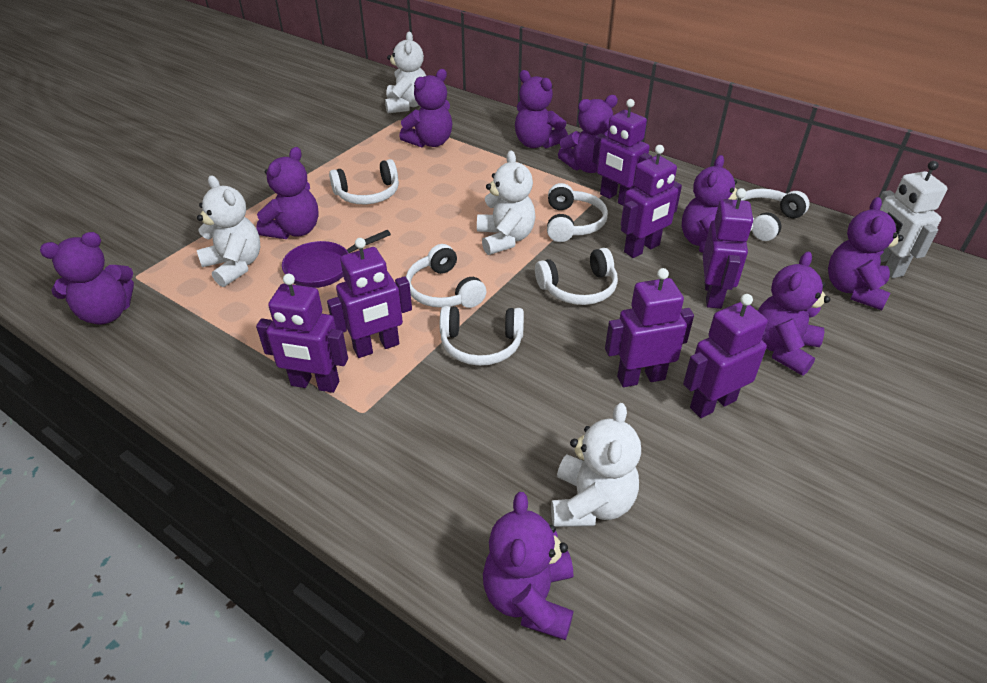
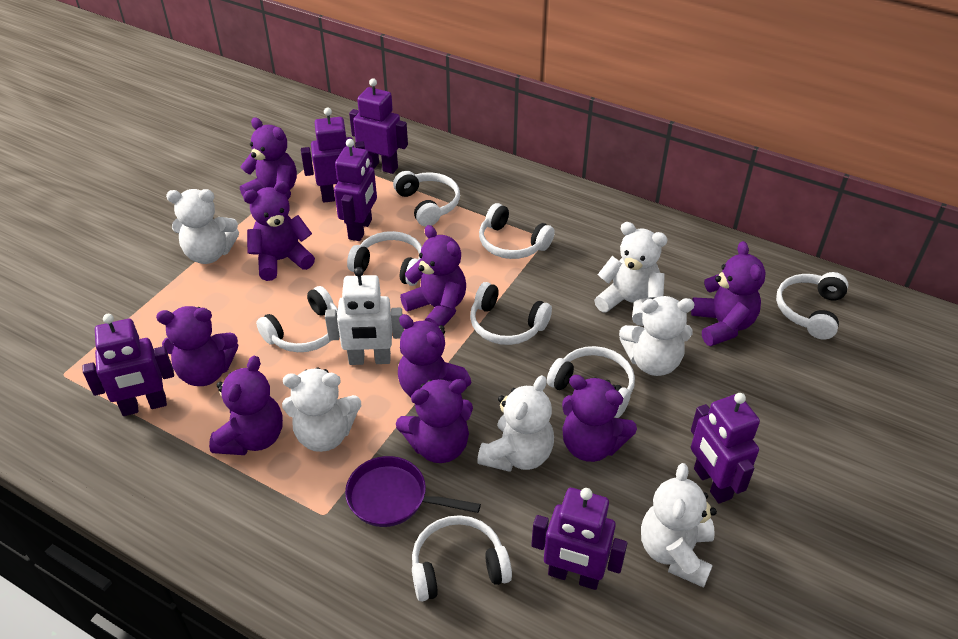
purple robot: 7 -> 6
white headphones: 6 -> 8
white teddy bear: 4 -> 6

